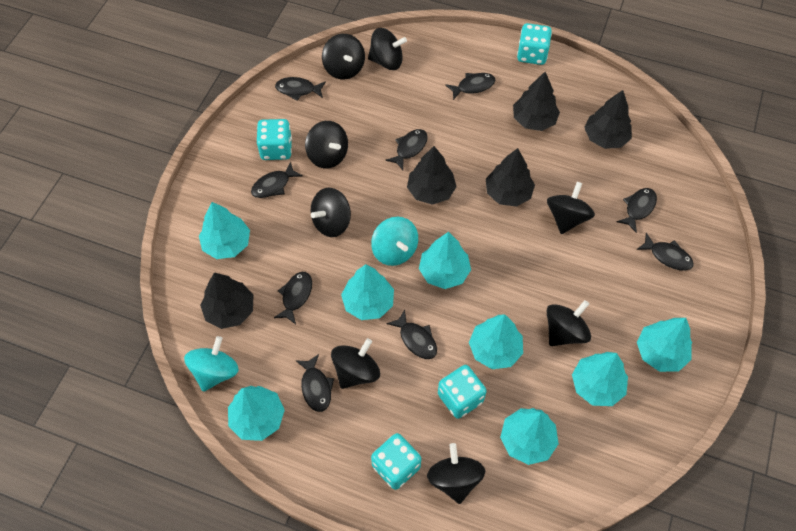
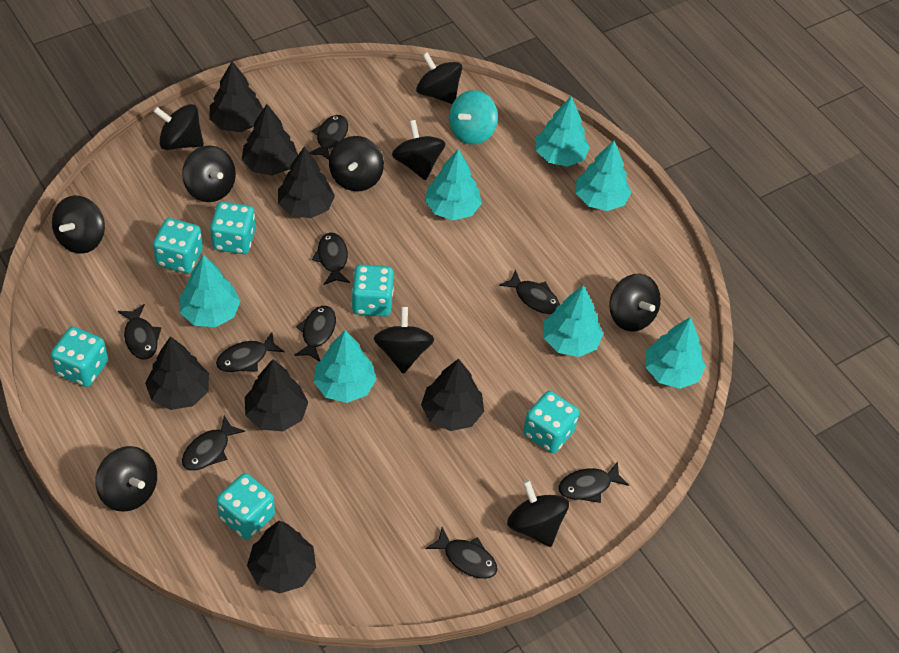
black spinning top: 8 -> 10
black tree: 5 -> 7
turquoise dice: 4 -> 6
turquoise spinning top: 2 -> 1
turquoise tree: 8 -> 7

